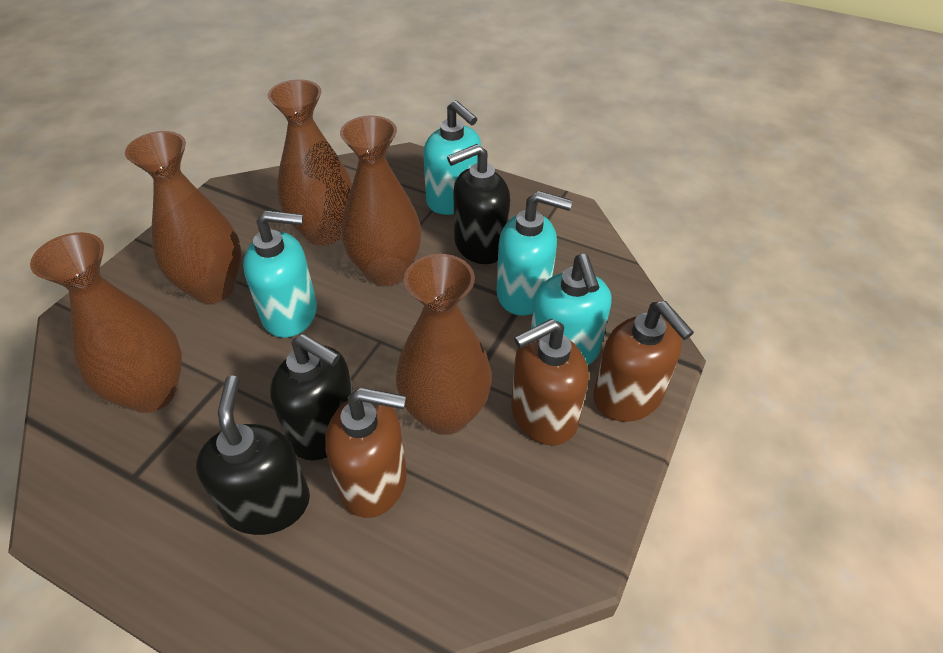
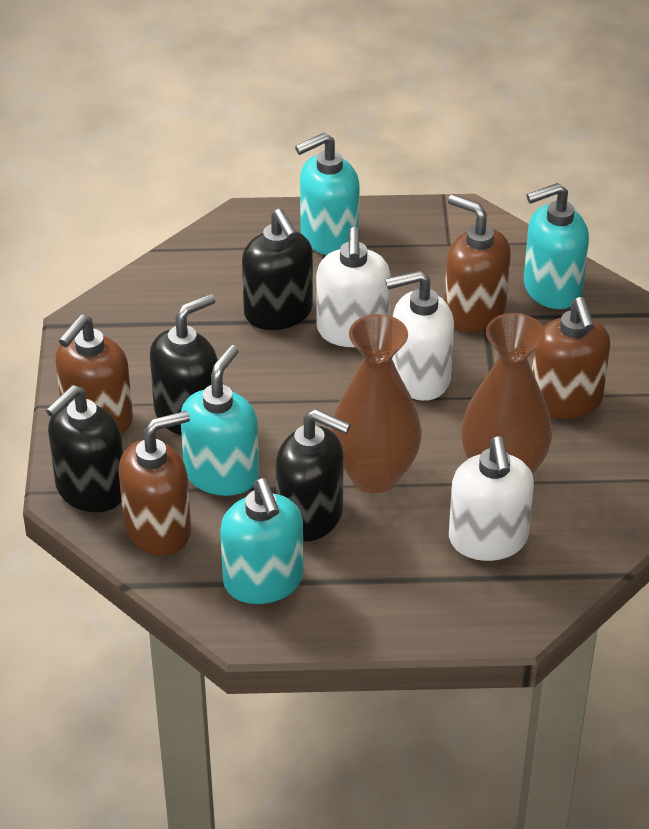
black soap dispenser: 3 -> 4
brown soap dispenser: 3 -> 4
brown vase: 5 -> 2
white soap dispenser: 0 -> 3

